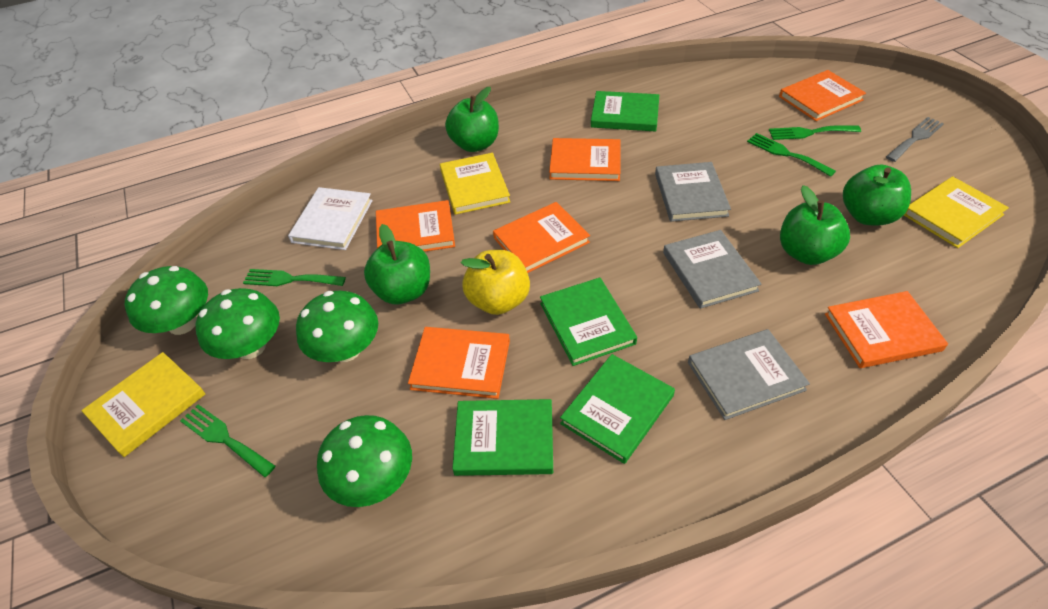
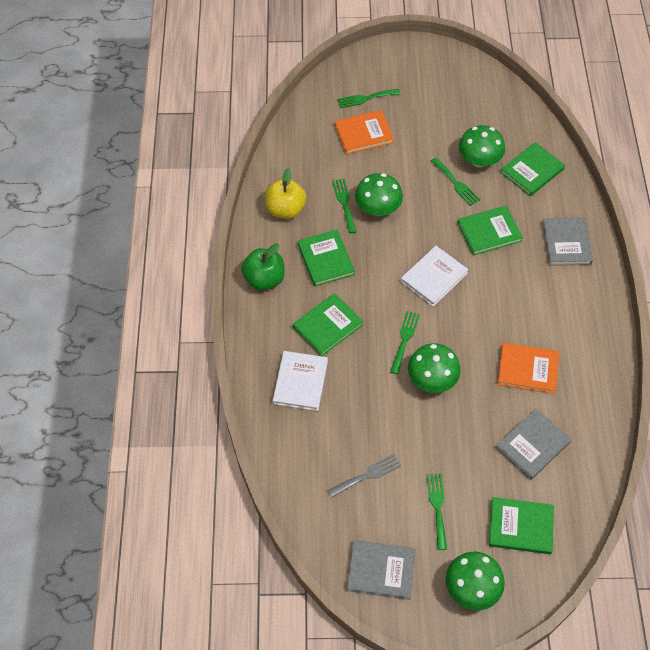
green apple: 4 -> 1
green book: 4 -> 5
green fork: 4 -> 5
orange book: 6 -> 2
white book: 1 -> 2
yellow book: 3 -> 0

